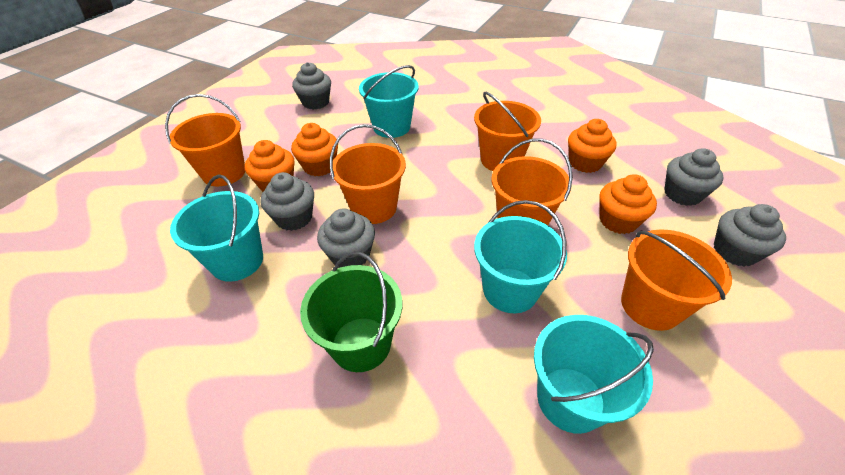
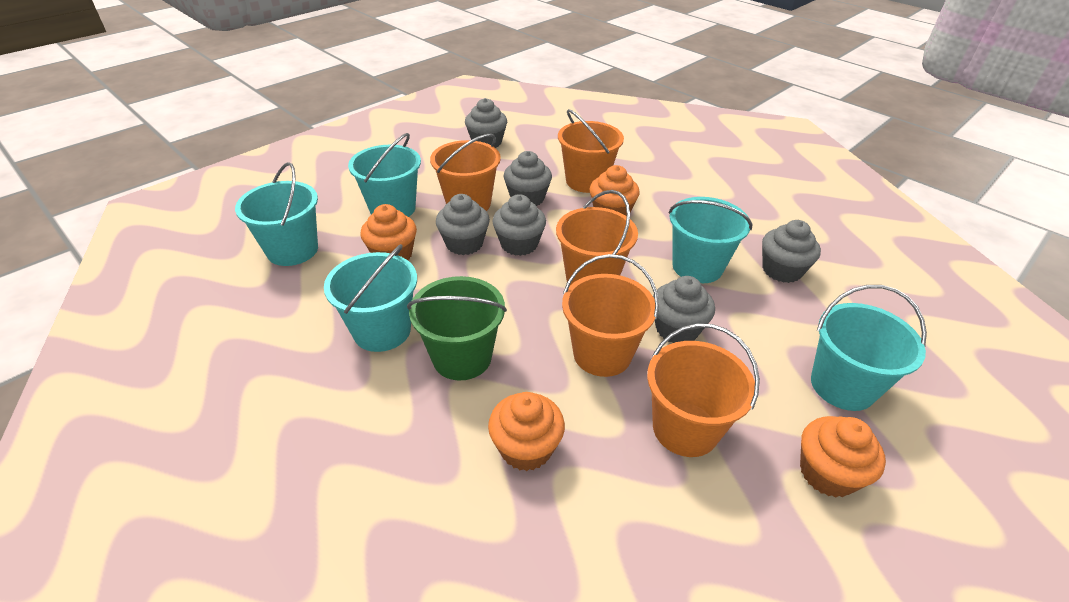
grey cupcake: 5 -> 6
turquoise bucket: 4 -> 5

